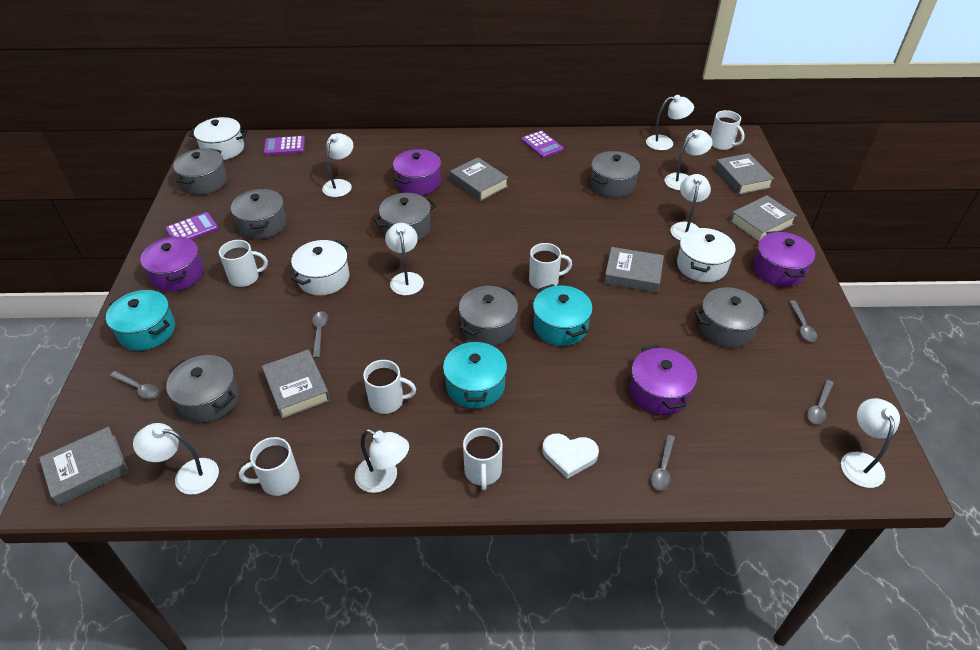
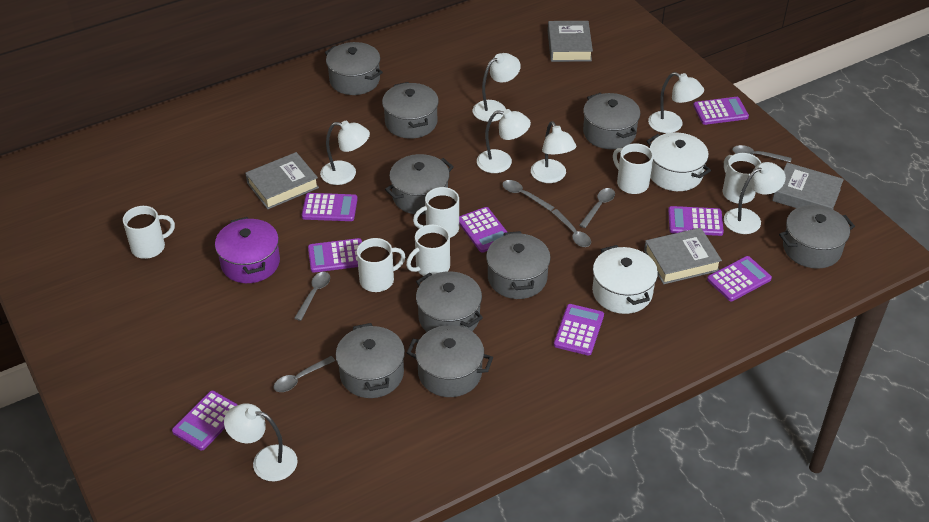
grey book: 6 -> 4
grey pot: 7 -> 9
grey spoon: 5 -> 6
purple calculator: 3 -> 8
purple pot: 4 -> 1
turquoise pot: 3 -> 0
white heart: 1 -> 0
white lamp: 8 -> 7
white pot: 3 -> 2

